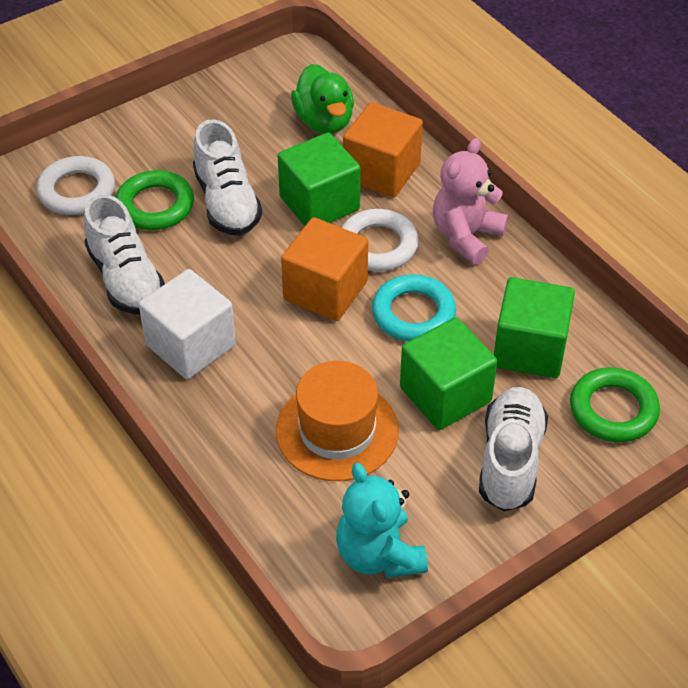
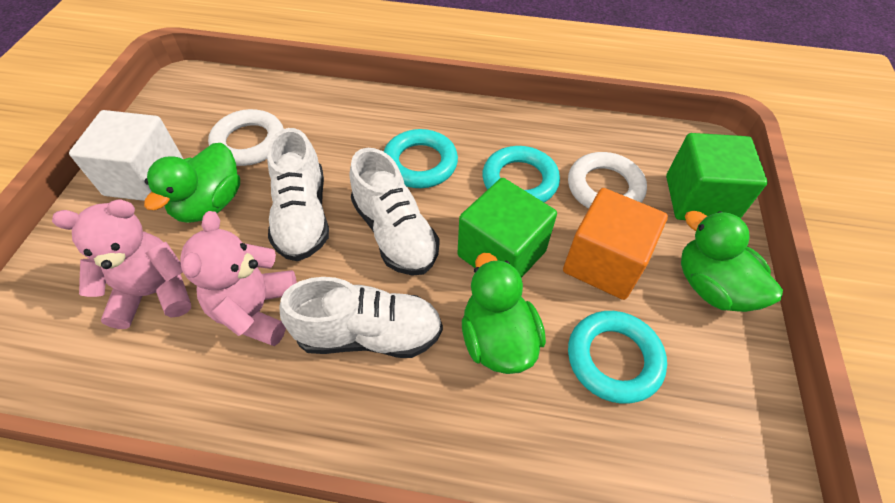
green cube: 3 -> 2
green duck: 1 -> 3
green ring: 2 -> 0
orange cube: 2 -> 1
orange hat: 1 -> 0
pink teddy bear: 1 -> 2
turquoise ring: 1 -> 3
turquoise teddy bear: 1 -> 0

